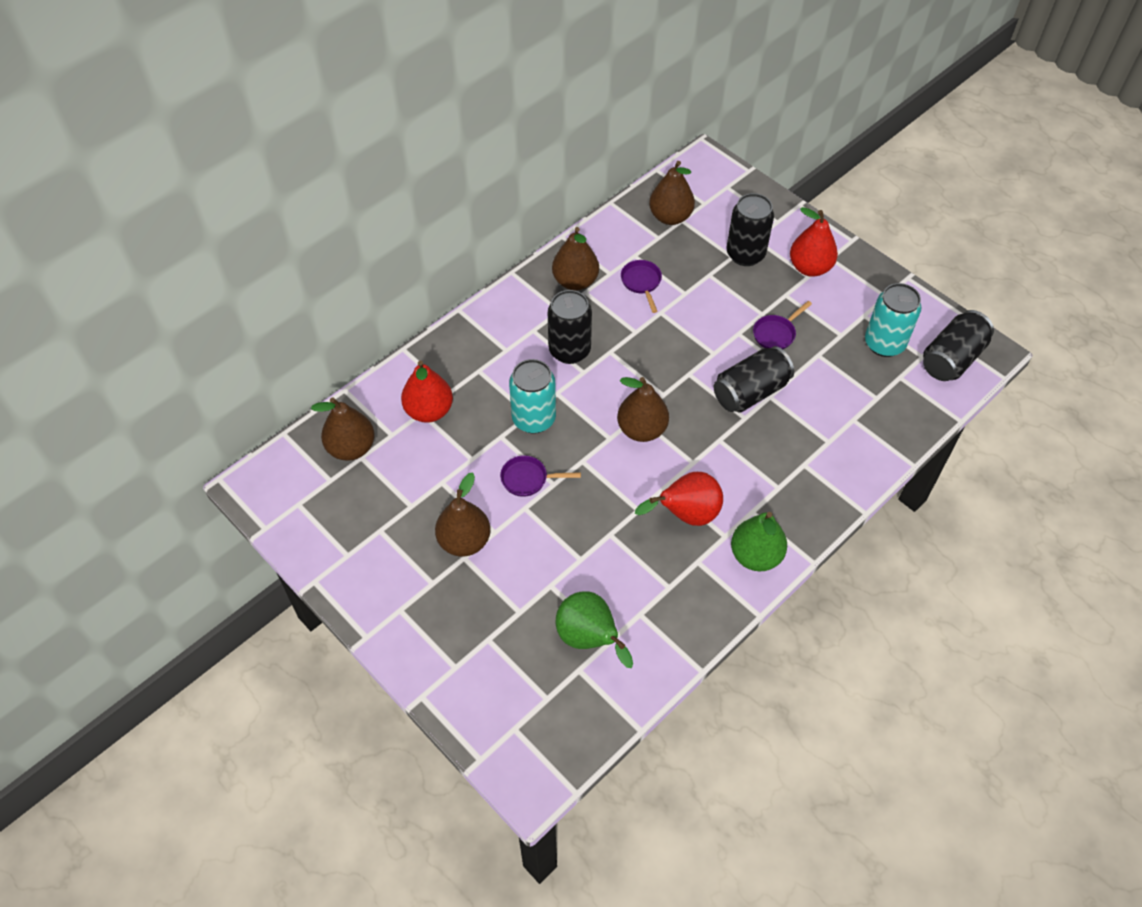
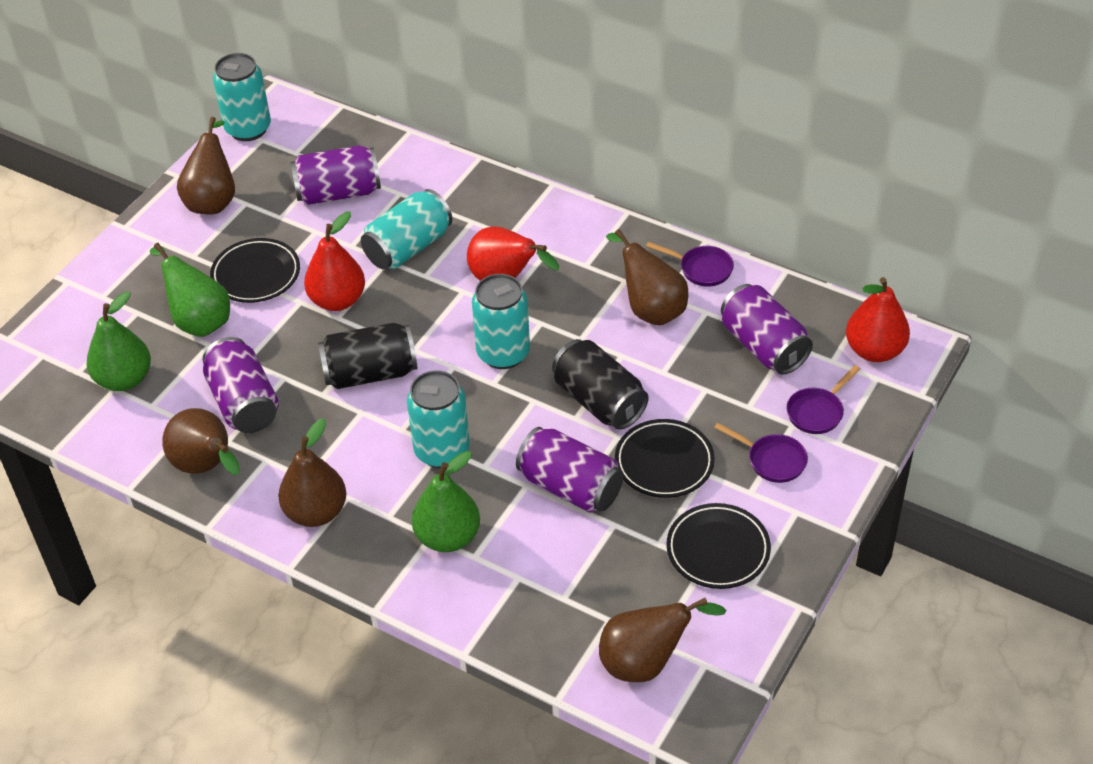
black can: 4 -> 2
black plate: 0 -> 3
green pear: 2 -> 3
purple can: 0 -> 4
turquoise can: 2 -> 4

